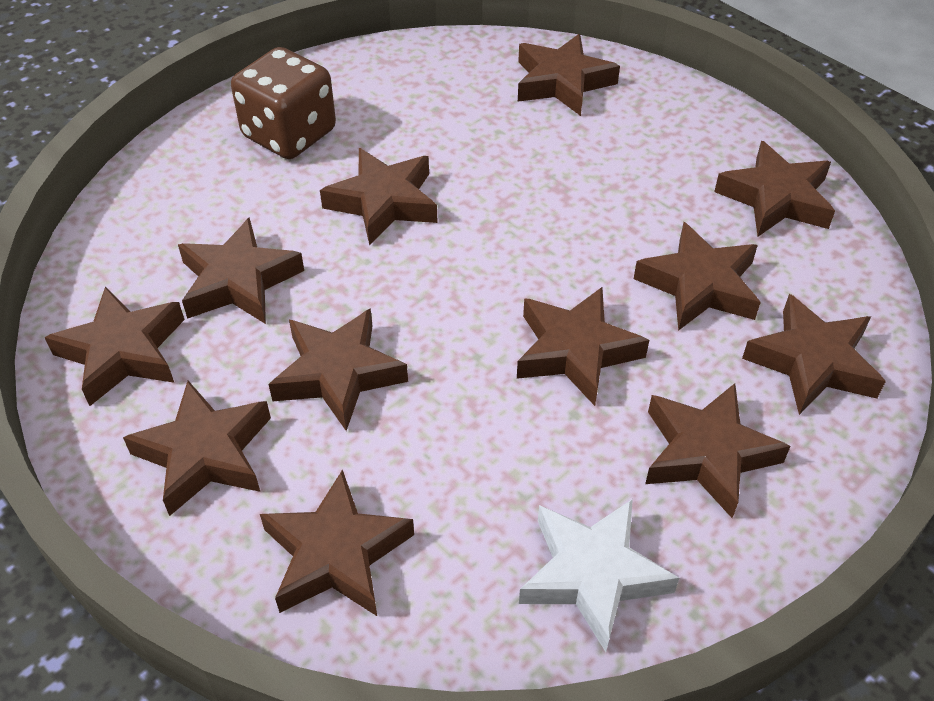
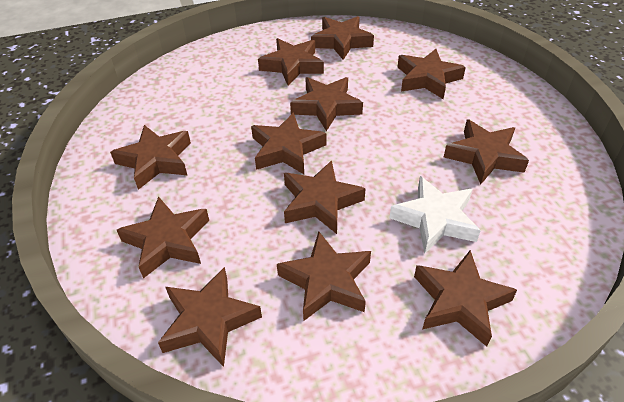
brown dice: 1 -> 0

